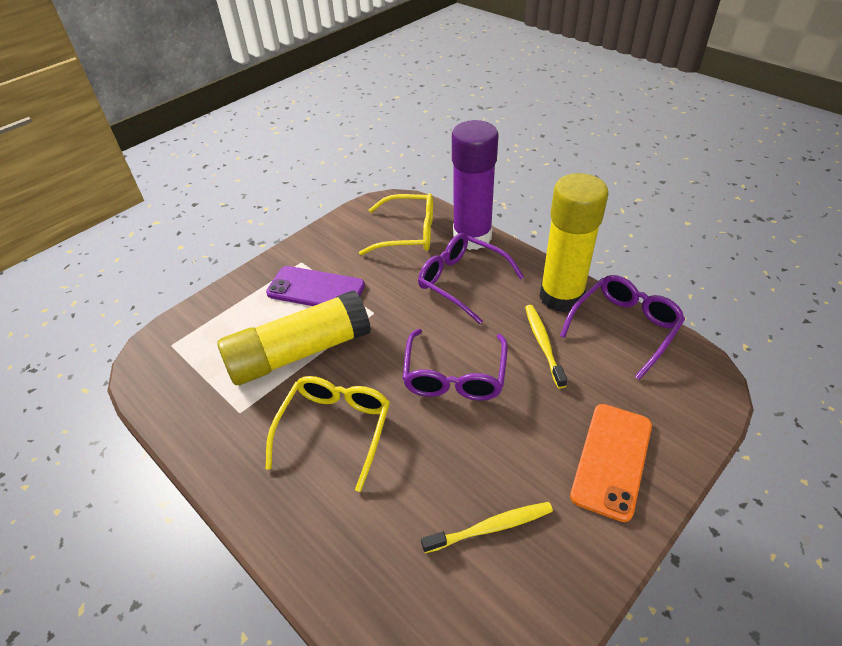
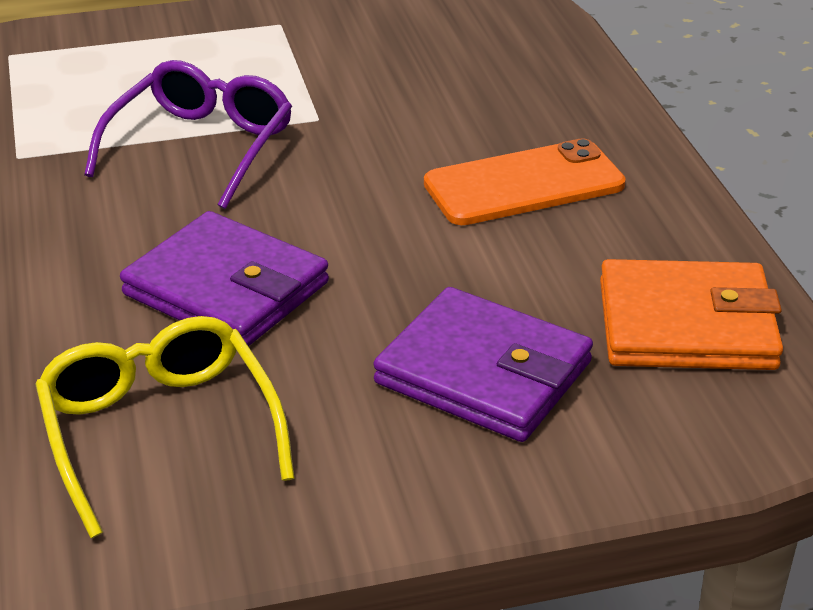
orange wallet: 0 -> 1
purple glasses: 3 -> 1
purple glue stick: 1 -> 0
purple phone: 1 -> 0
purple wallet: 0 -> 2
yellow glasses: 2 -> 1
yellow glue stick: 2 -> 0
yellow toothbrush: 2 -> 0

